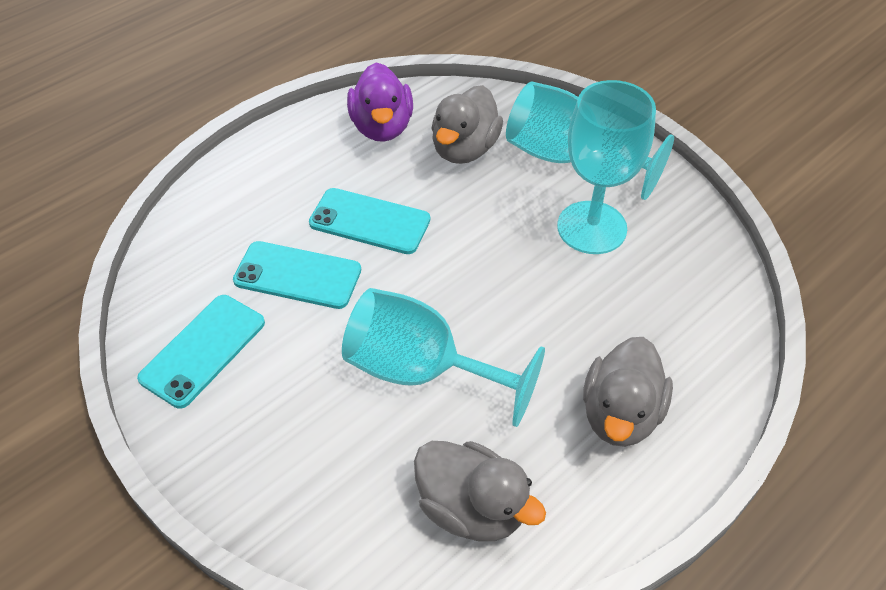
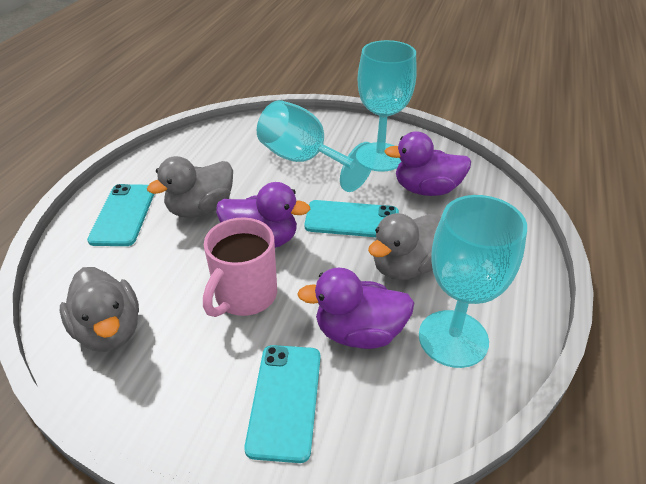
pink mug: 0 -> 1
purple duck: 1 -> 3

